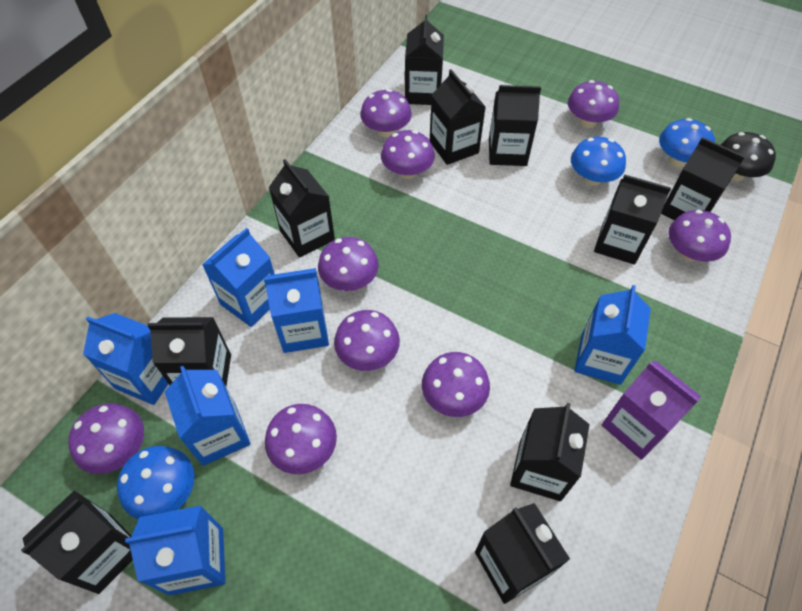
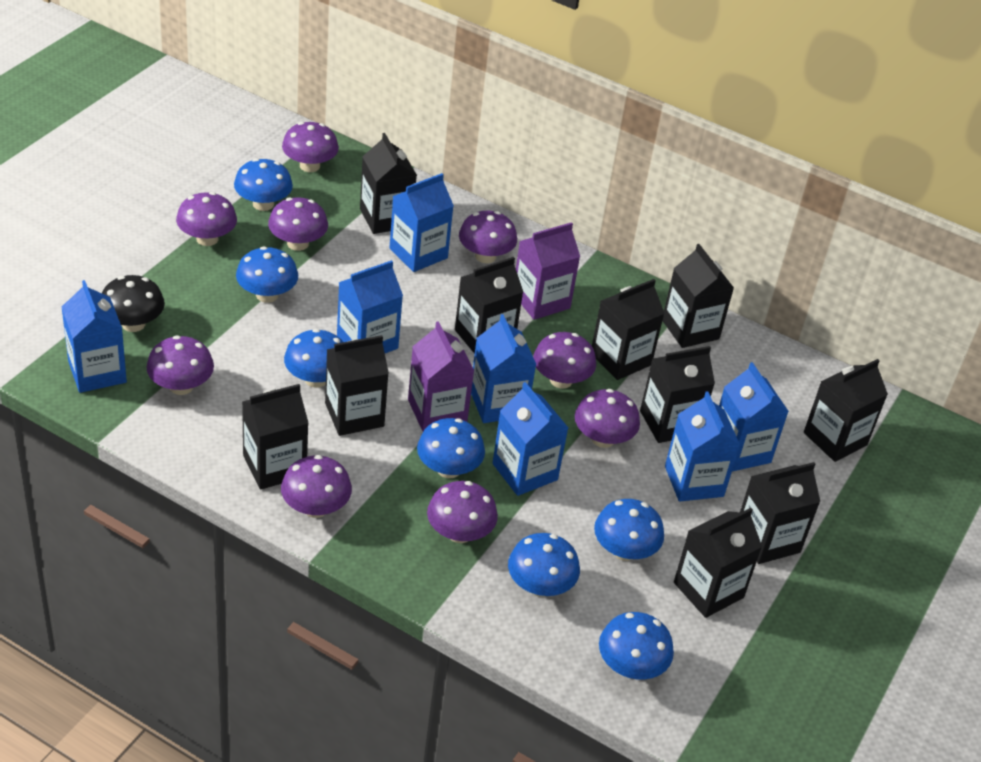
blue carton: 6 -> 7
blue mushroom: 3 -> 7
purple carton: 1 -> 2

